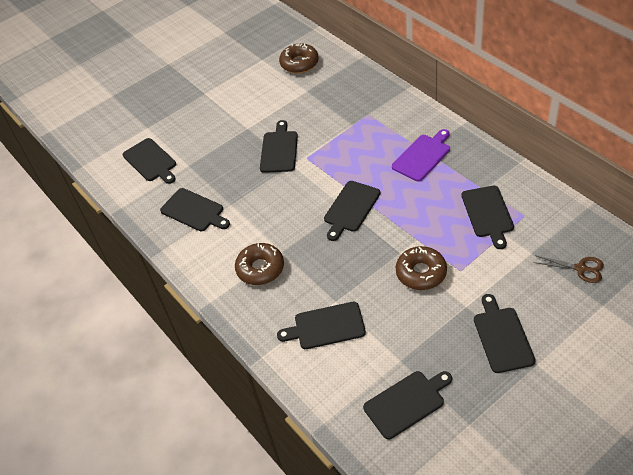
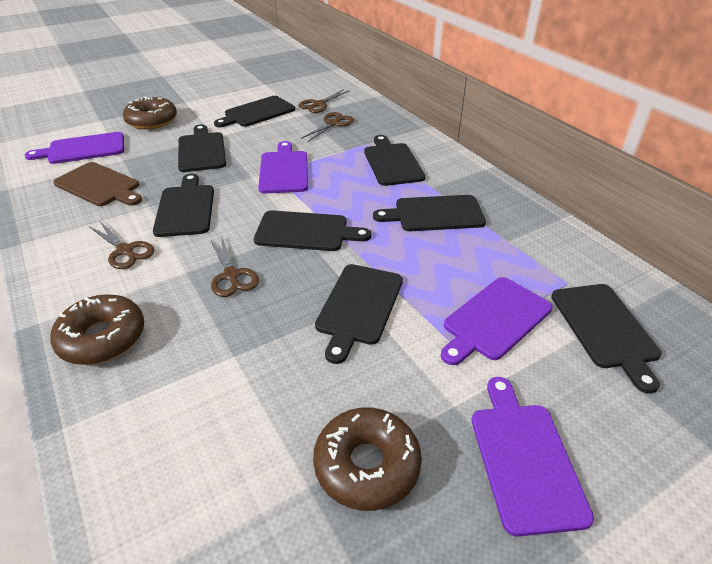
brown cutting board: 0 -> 1
brown scissors: 1 -> 4
purple cutting board: 1 -> 4

